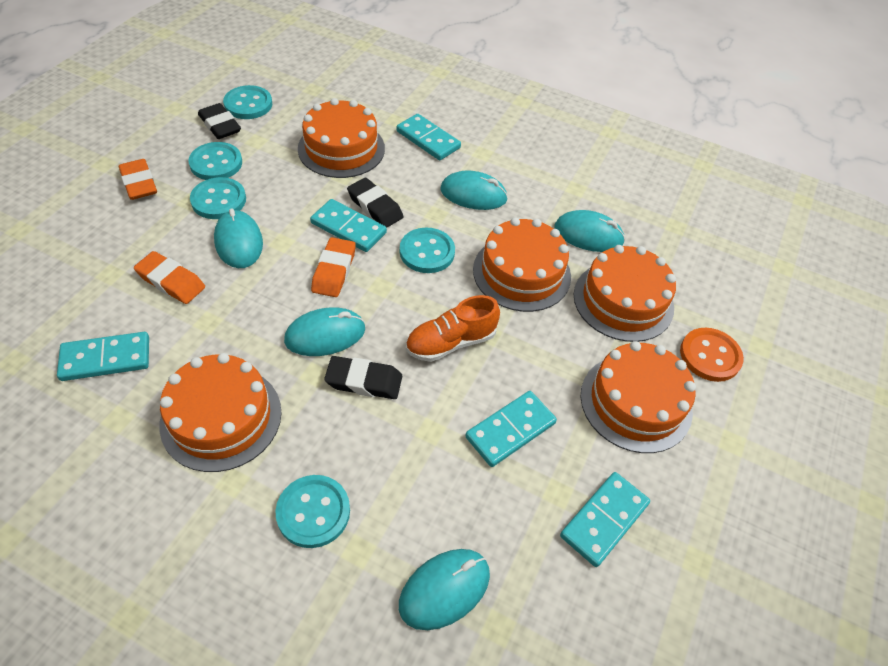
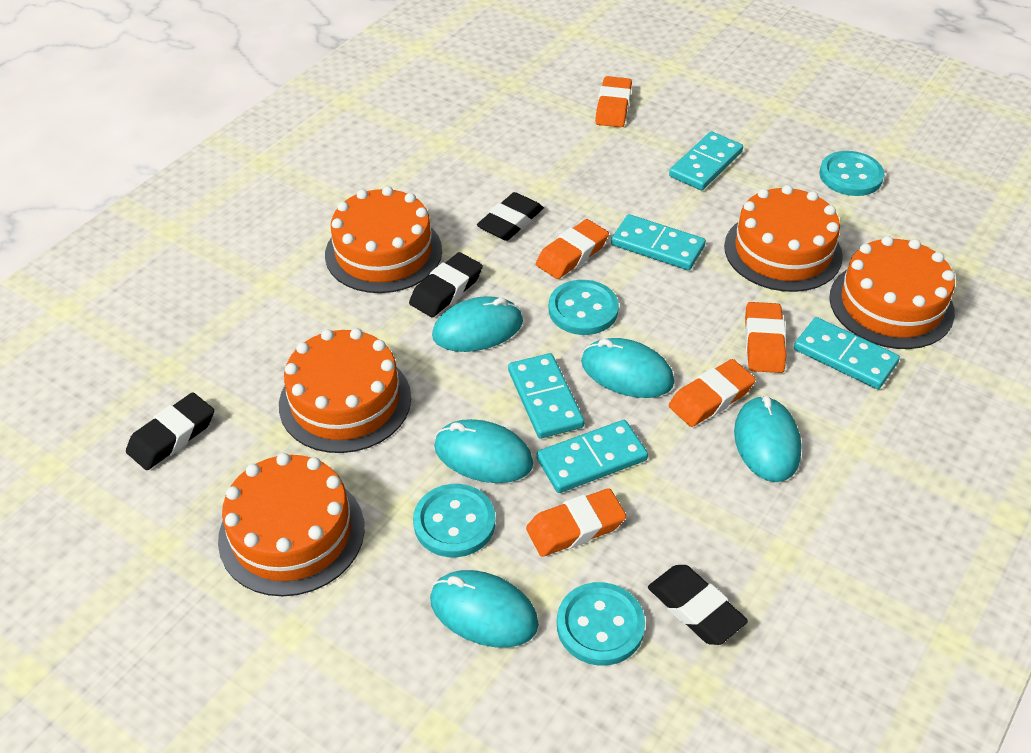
black eraser: 3 -> 4
orange button: 1 -> 0
orange eraser: 3 -> 5
orange shoe: 1 -> 0
turquoise button: 5 -> 4

